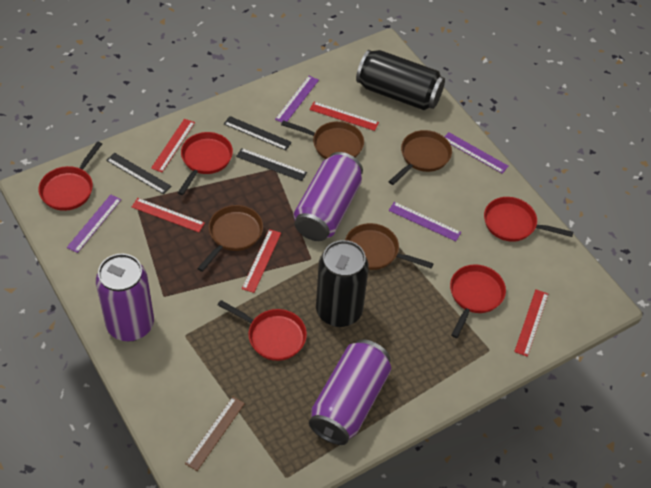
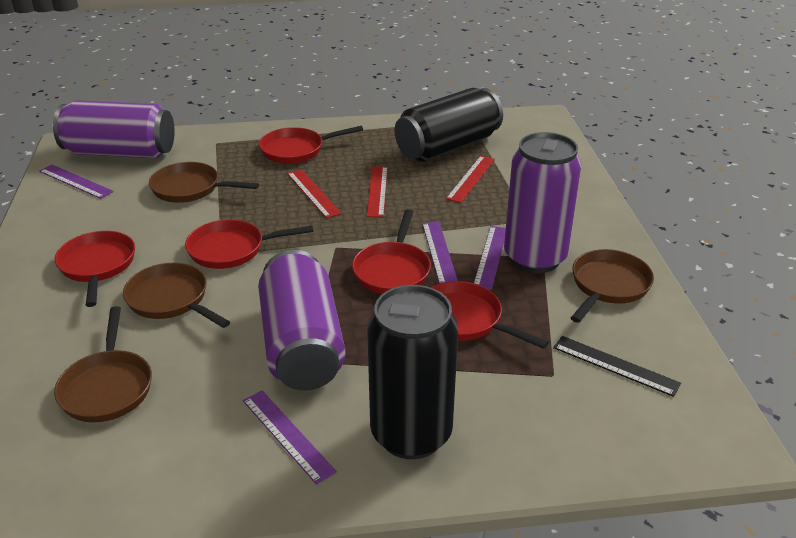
black ruler: 3 -> 1
brown ruler: 1 -> 0
red ruler: 5 -> 3

